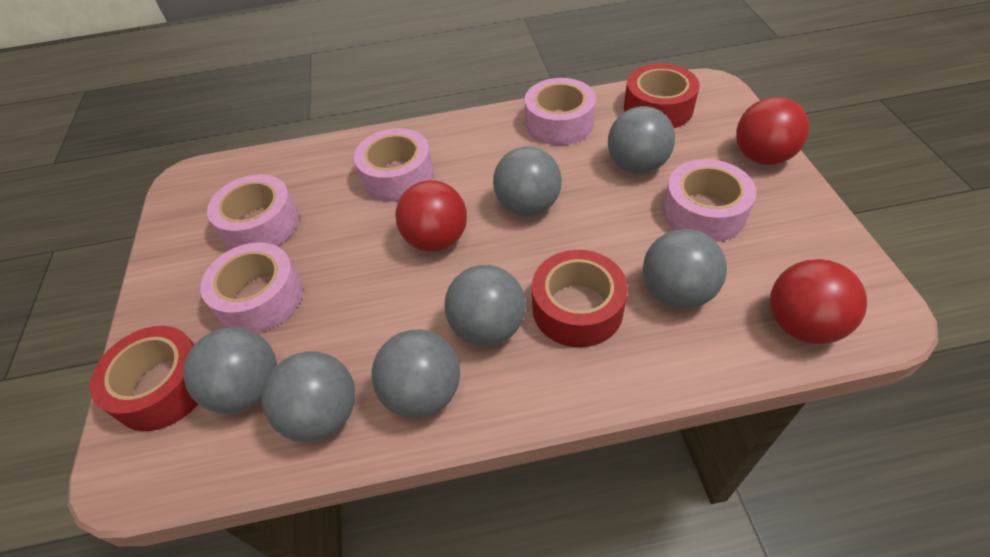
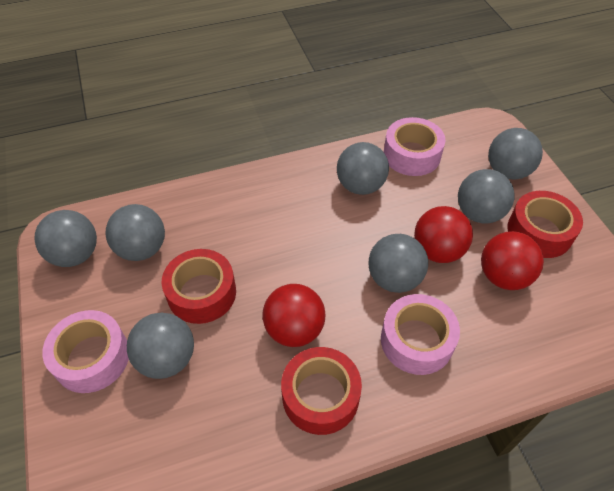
pink tape: 5 -> 3

